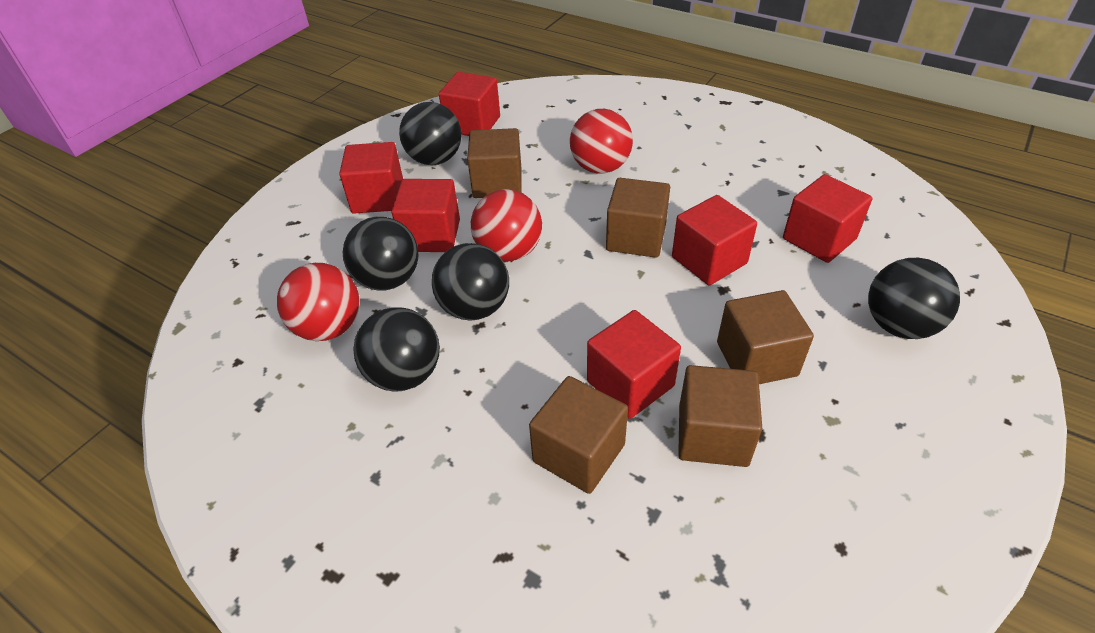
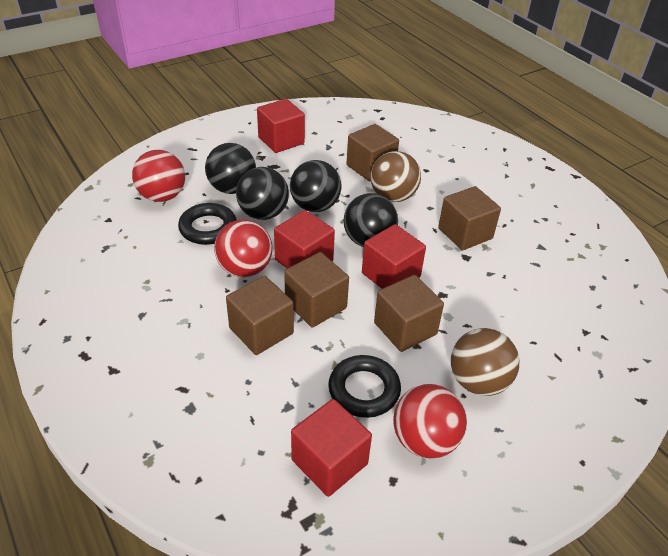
black ball: 5 -> 4
black ring: 0 -> 2
brown ball: 0 -> 2
red cube: 6 -> 4

